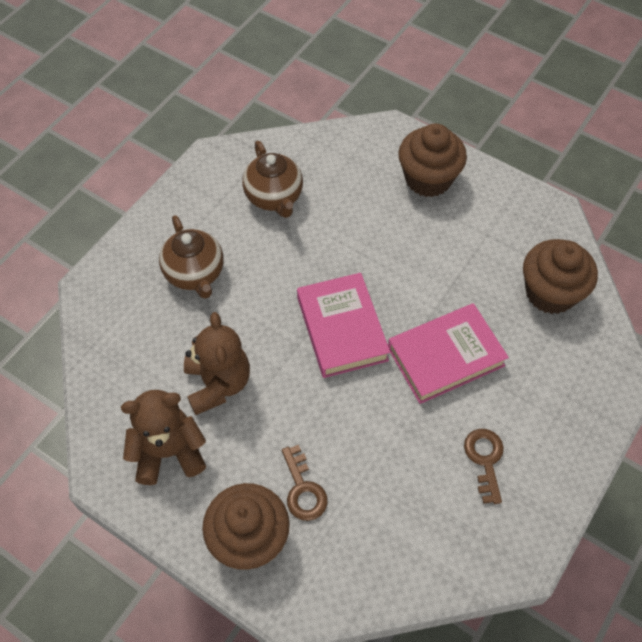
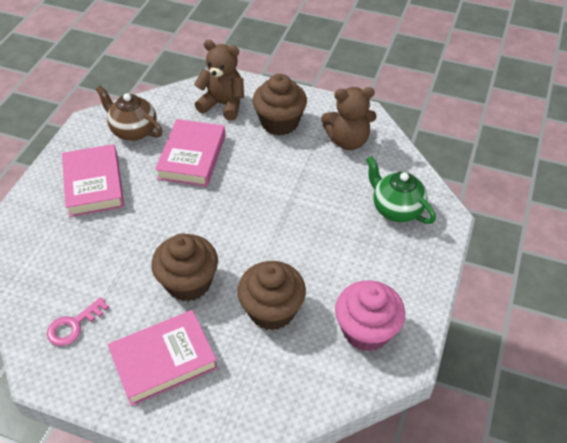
brown key: 2 -> 0
brown teapot: 2 -> 1
green teapot: 0 -> 1
pink book: 2 -> 3
pink cupcake: 0 -> 1
pink key: 0 -> 1

